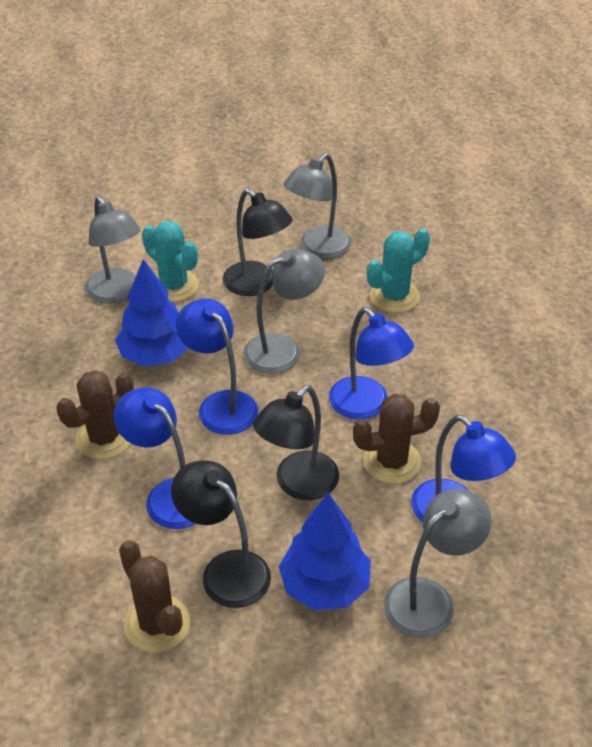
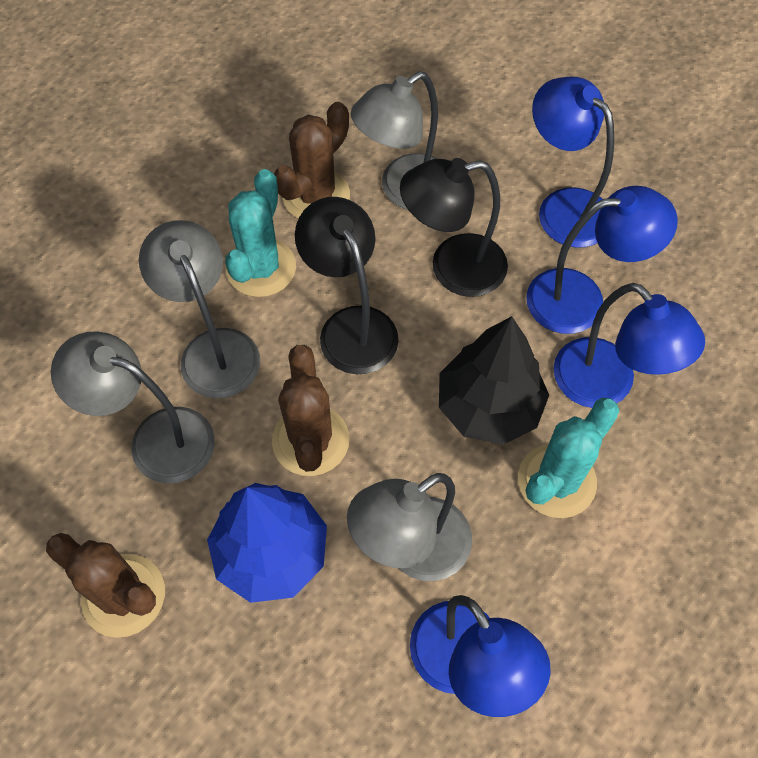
black lamp: 3 -> 2
black tree: 0 -> 1
blue tree: 2 -> 1

